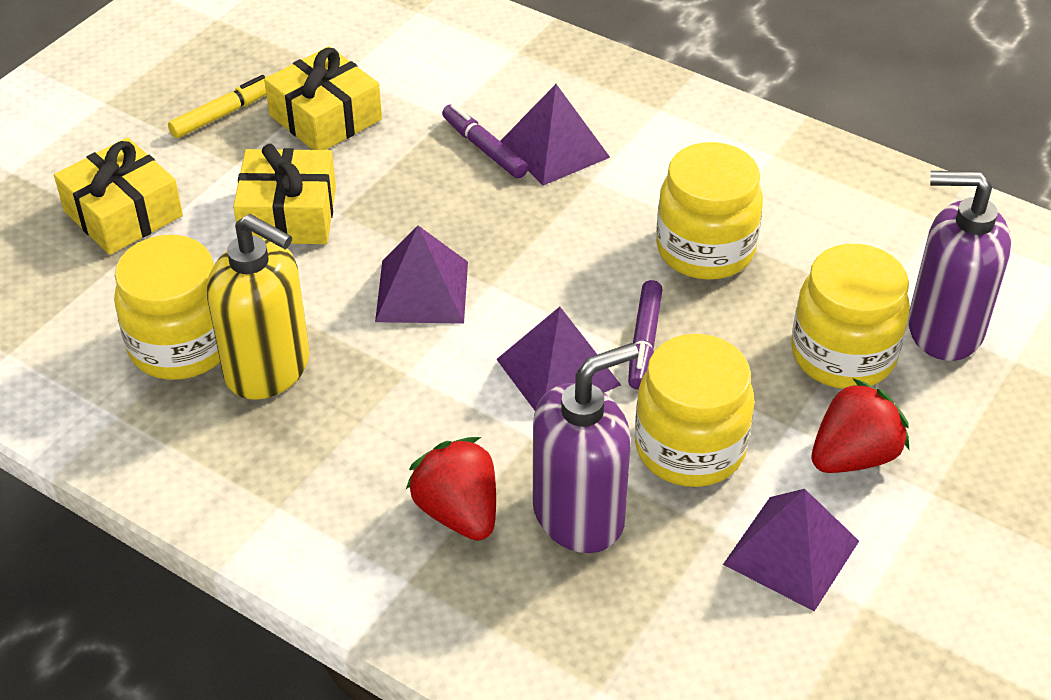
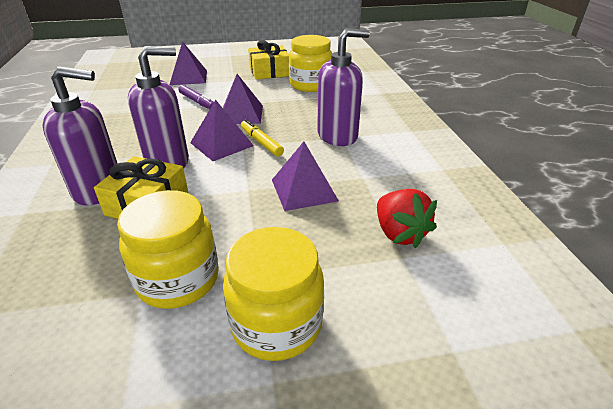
purple marker: 2 -> 1
purple soap dispenser: 2 -> 3
red strawberry: 2 -> 1
yellow gift: 3 -> 2
yellow jar: 4 -> 3
yellow soap dispenser: 1 -> 0

